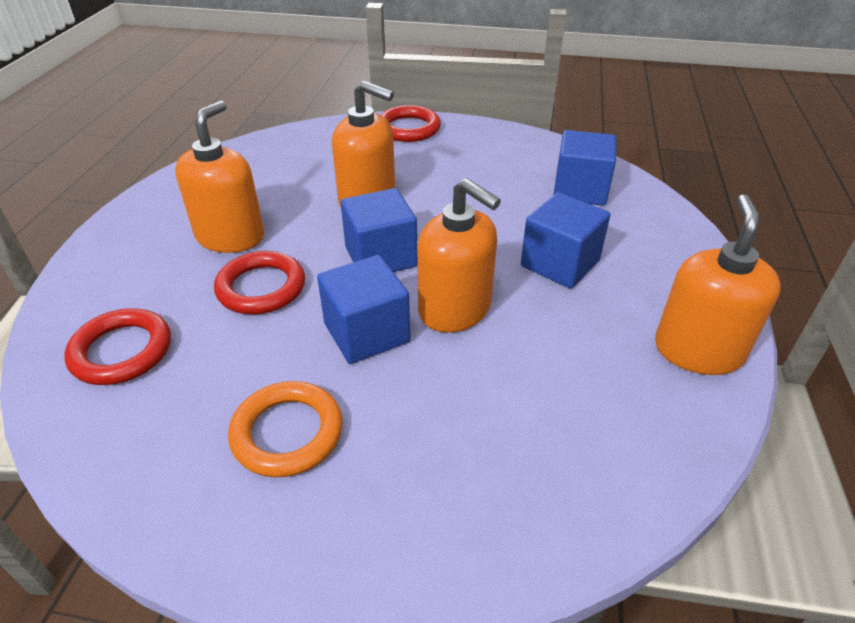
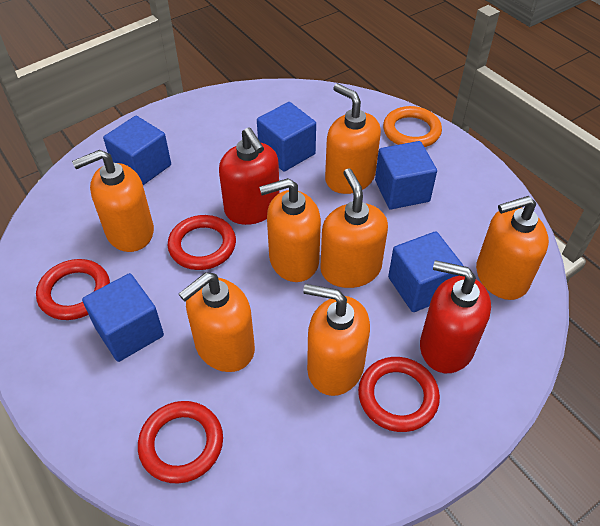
blue cube: 4 -> 5
orange soap dispenser: 4 -> 7
red ring: 3 -> 4
red soap dispenser: 0 -> 2

